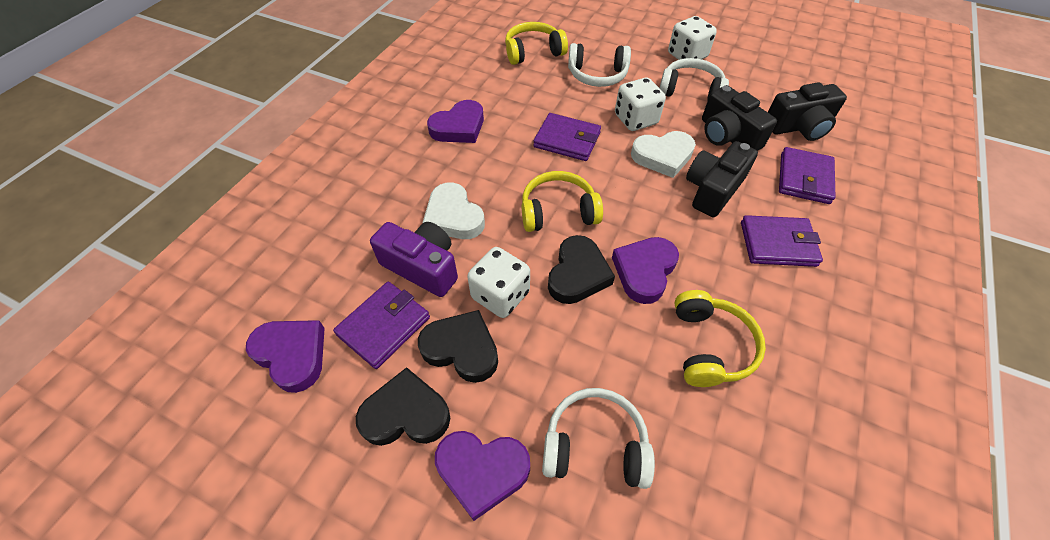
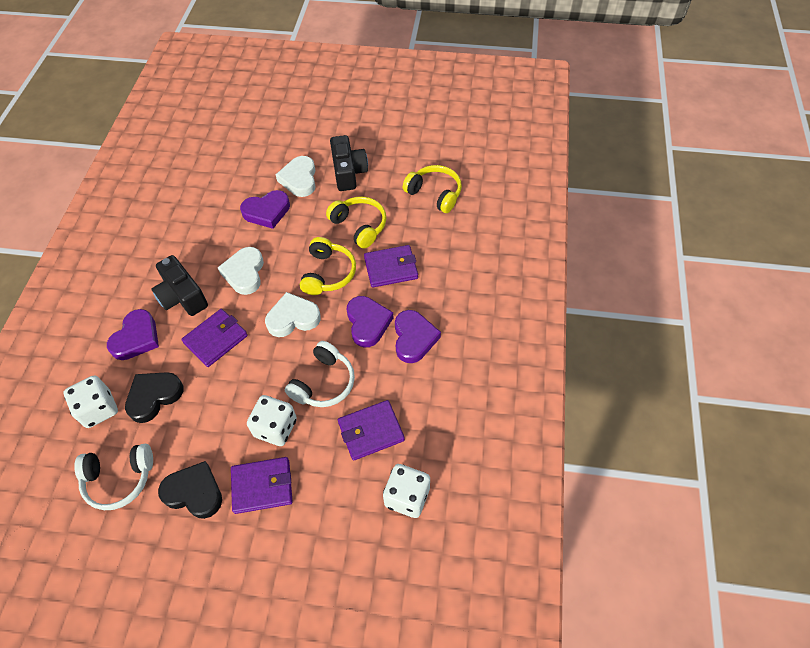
black camera: 3 -> 2
black heart: 3 -> 2
purple camera: 1 -> 0
white headphones: 3 -> 2
white heart: 2 -> 3

